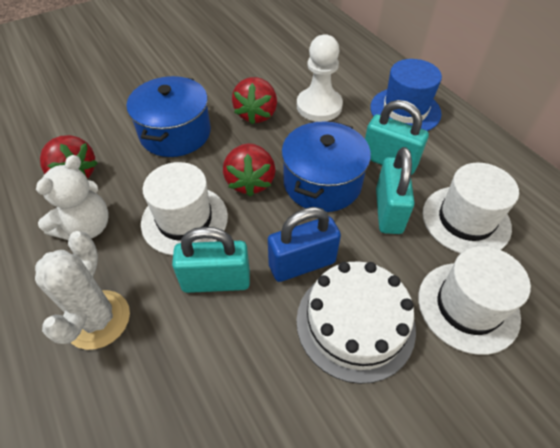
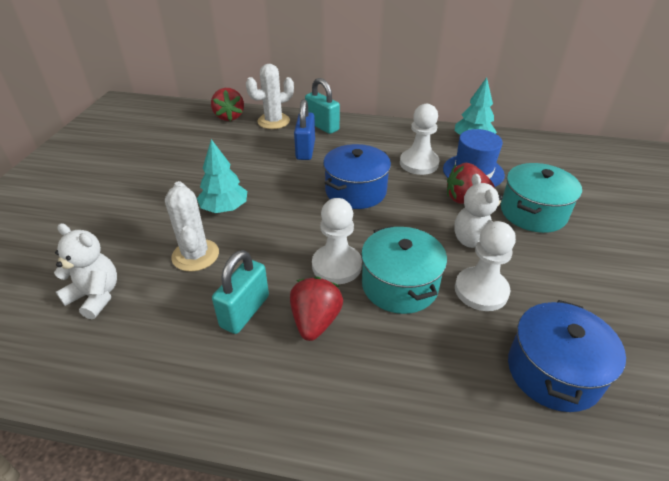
turquoise padlock: 3 -> 2
turquoise pot: 0 -> 2
turquoise tree: 0 -> 2
white cactus: 1 -> 2
white cake: 1 -> 0
white hat: 3 -> 0
white pawn: 1 -> 3
white teddy bear: 1 -> 2

